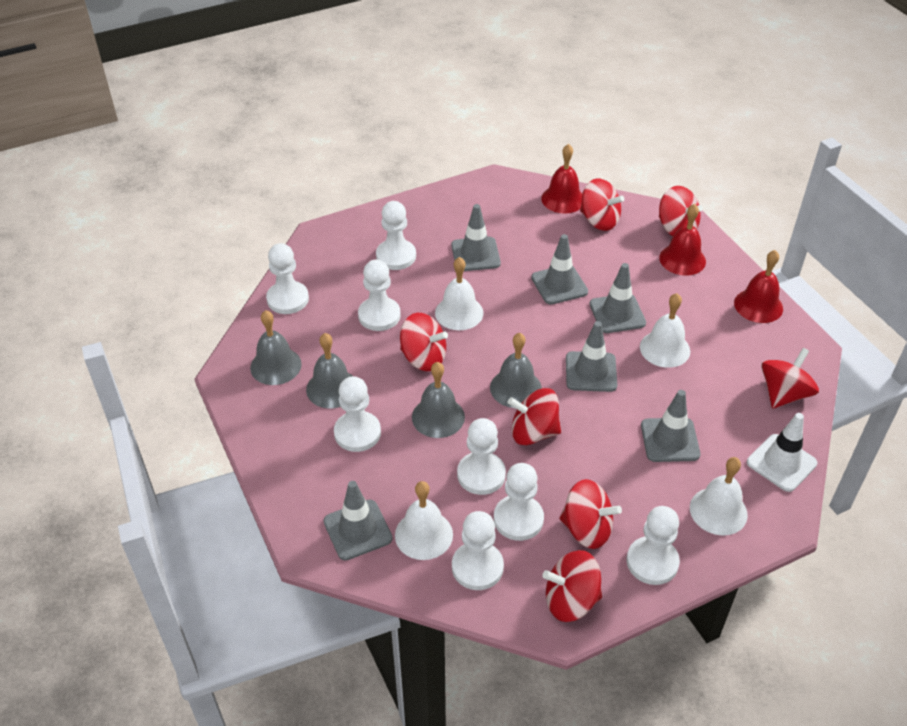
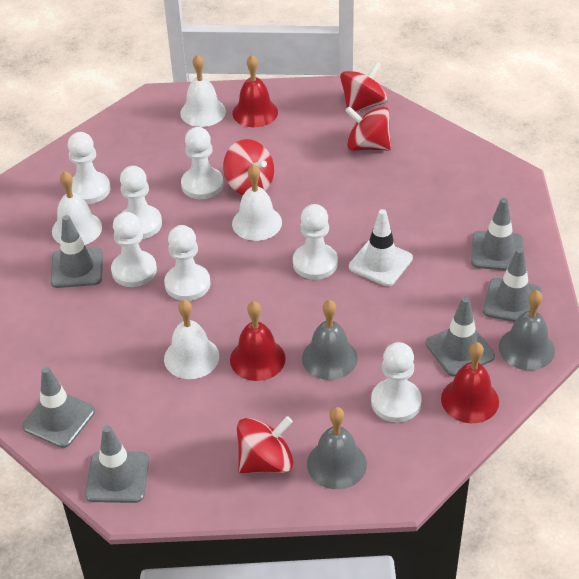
grey bell: 4 -> 3
red spinning top: 7 -> 4
white pawn: 8 -> 7

